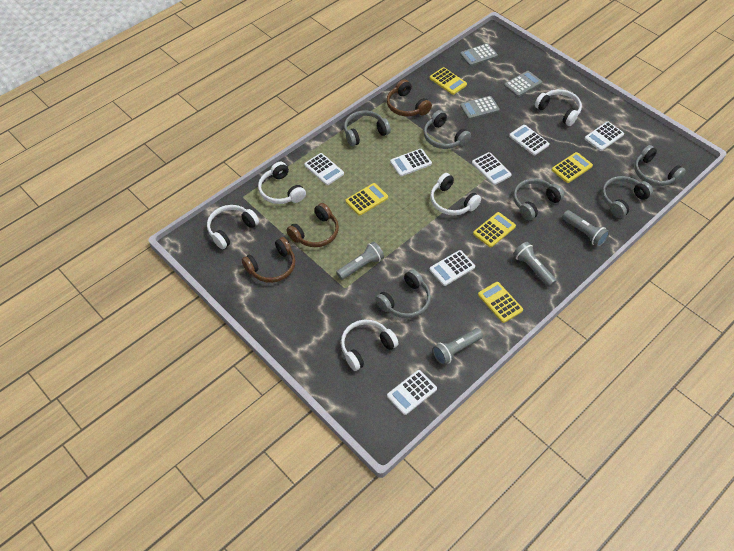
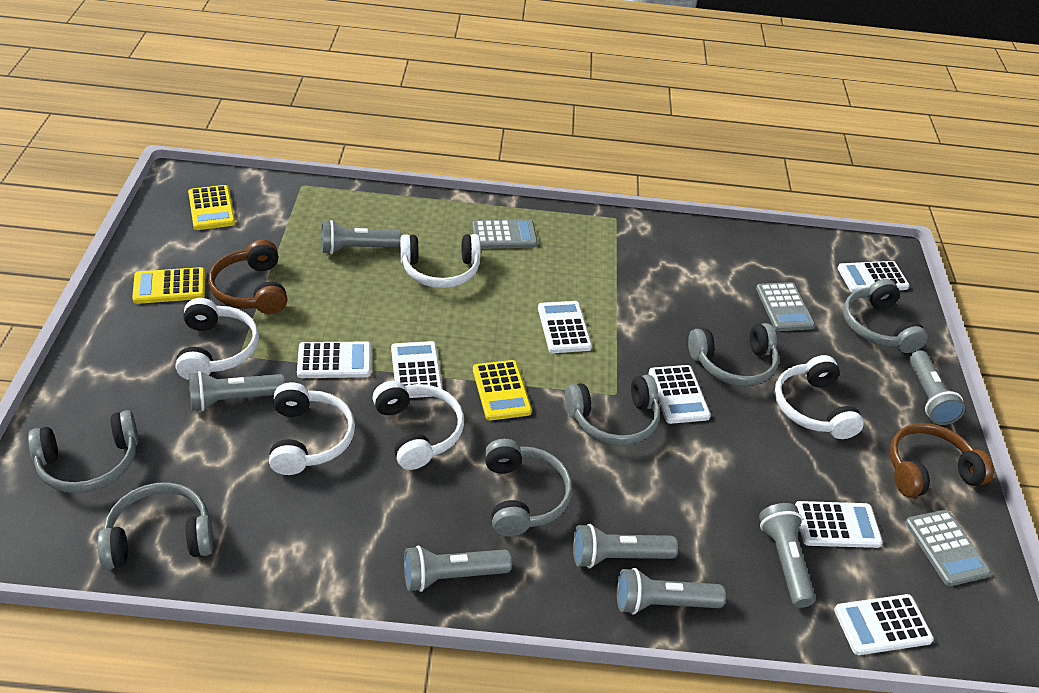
brown headphones: 3 -> 2
grey flashlight: 4 -> 7
yellow calculator: 5 -> 3

